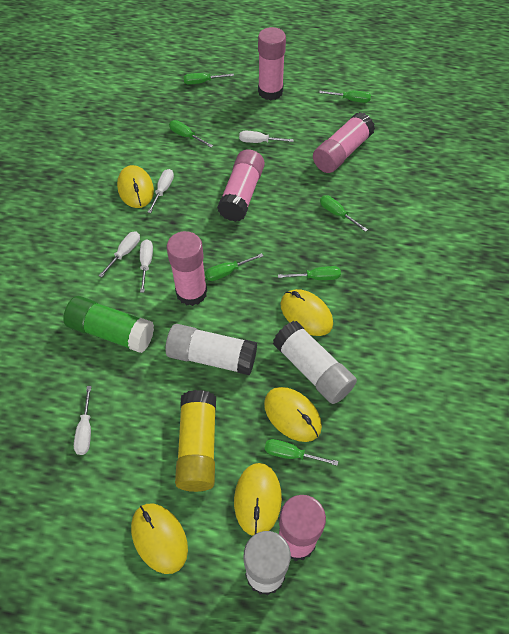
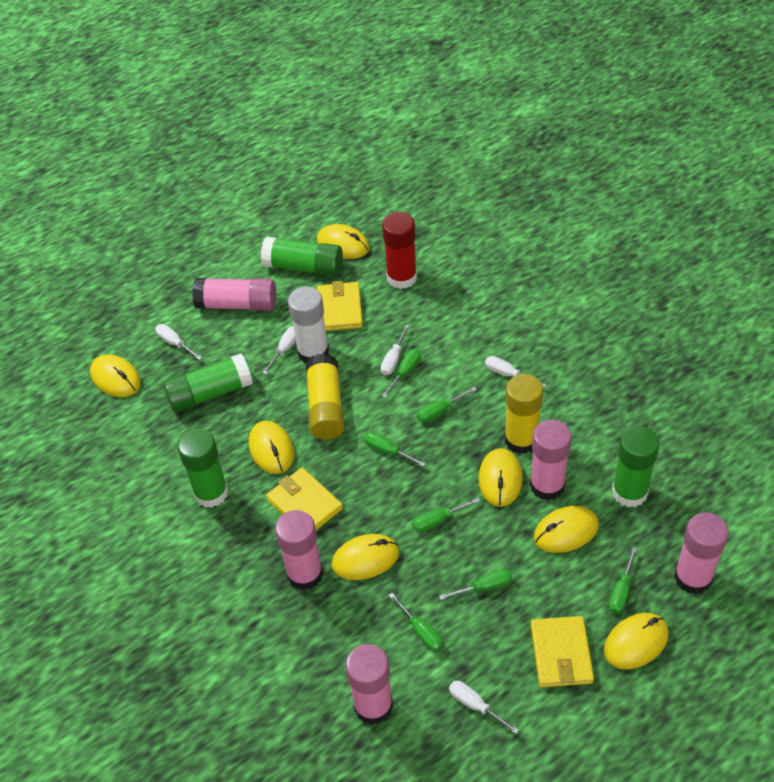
green glue stick: 1 -> 4
red glue stick: 0 -> 1
white glue stick: 3 -> 1
yellow glue stick: 1 -> 2
yellow mouse: 5 -> 7
yellow wallet: 0 -> 3

